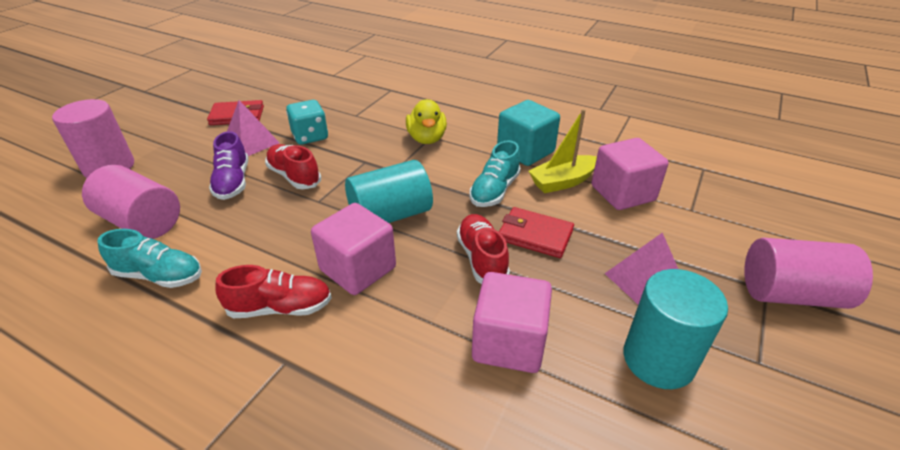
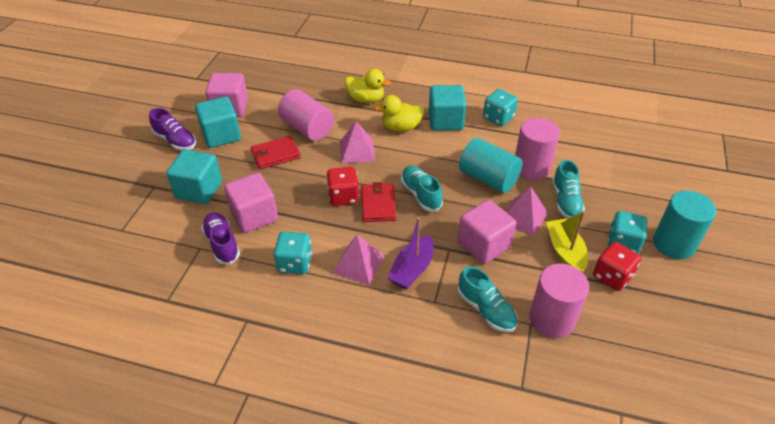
pink pyramid: 2 -> 3
purple boat: 0 -> 1
purple shoe: 1 -> 2
red dice: 0 -> 2
red shoe: 3 -> 0
turquoise cube: 1 -> 3
turquoise dice: 1 -> 3
turquoise shoe: 2 -> 3
yellow duck: 1 -> 2

